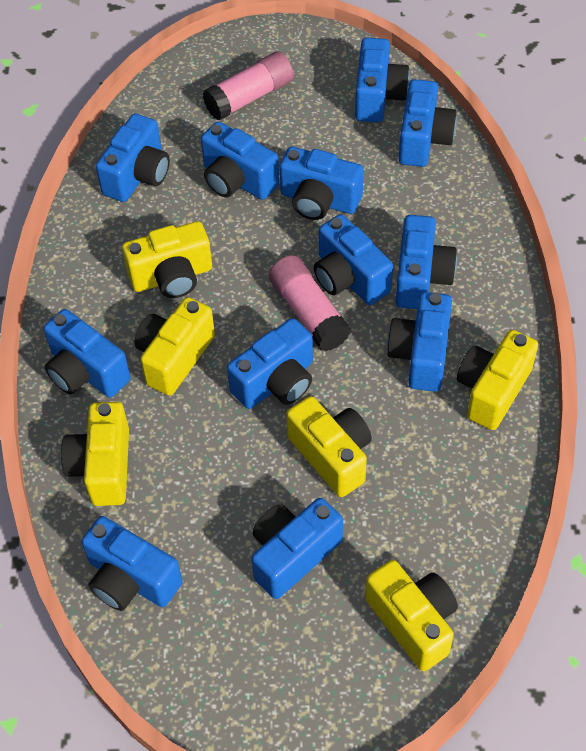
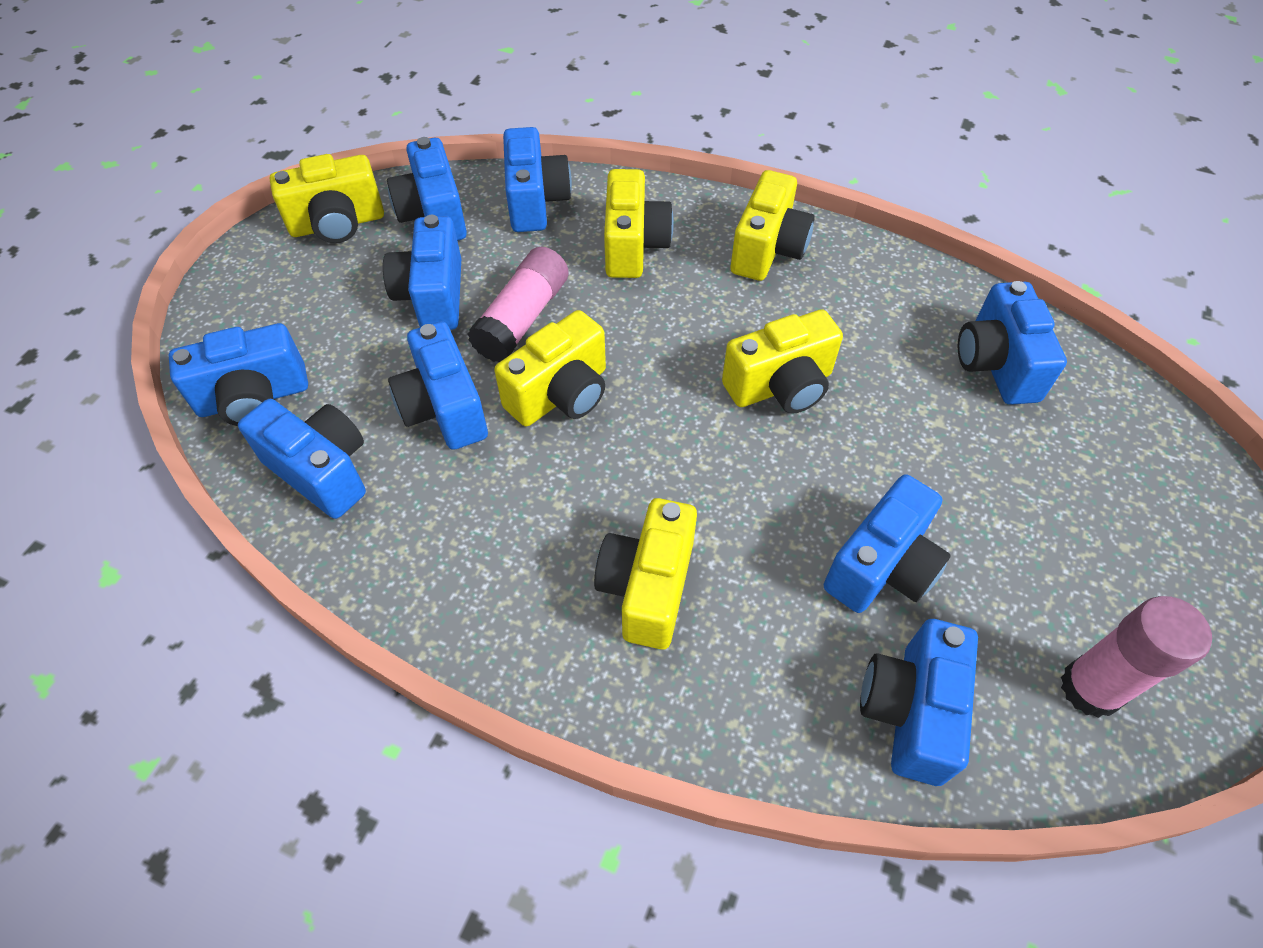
blue camera: 12 -> 9

